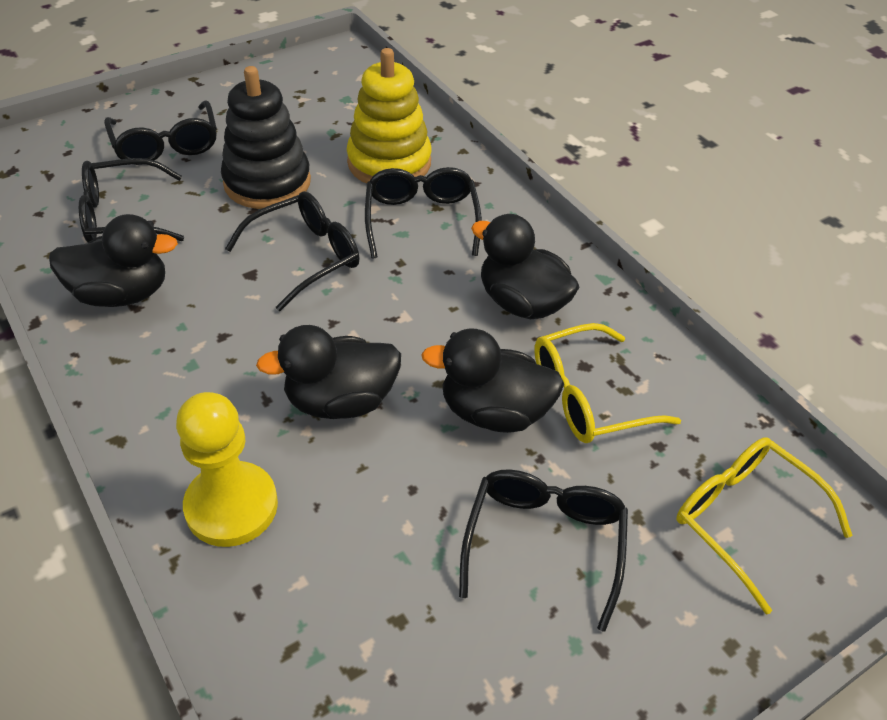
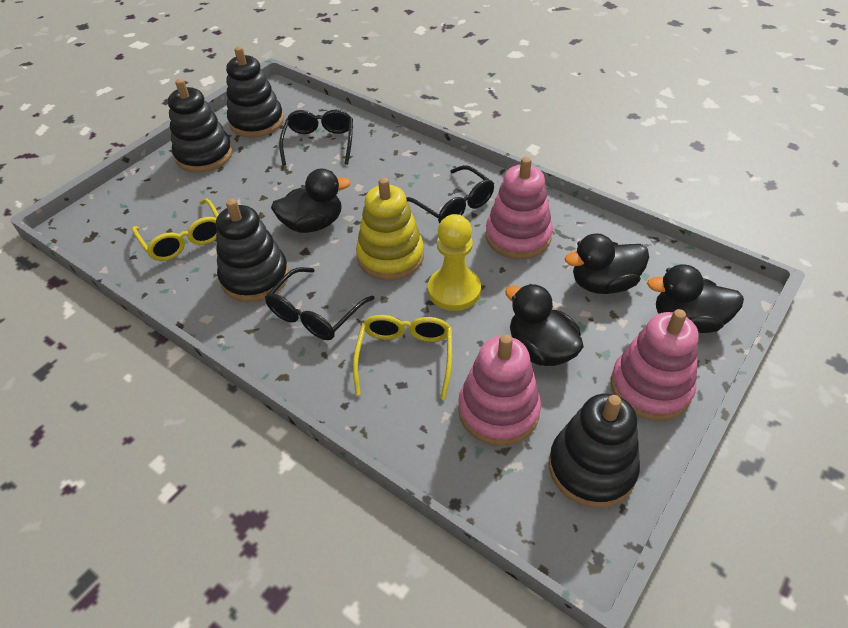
black glasses: 5 -> 3
black stacking toy: 1 -> 4
pink stacking toy: 0 -> 3

